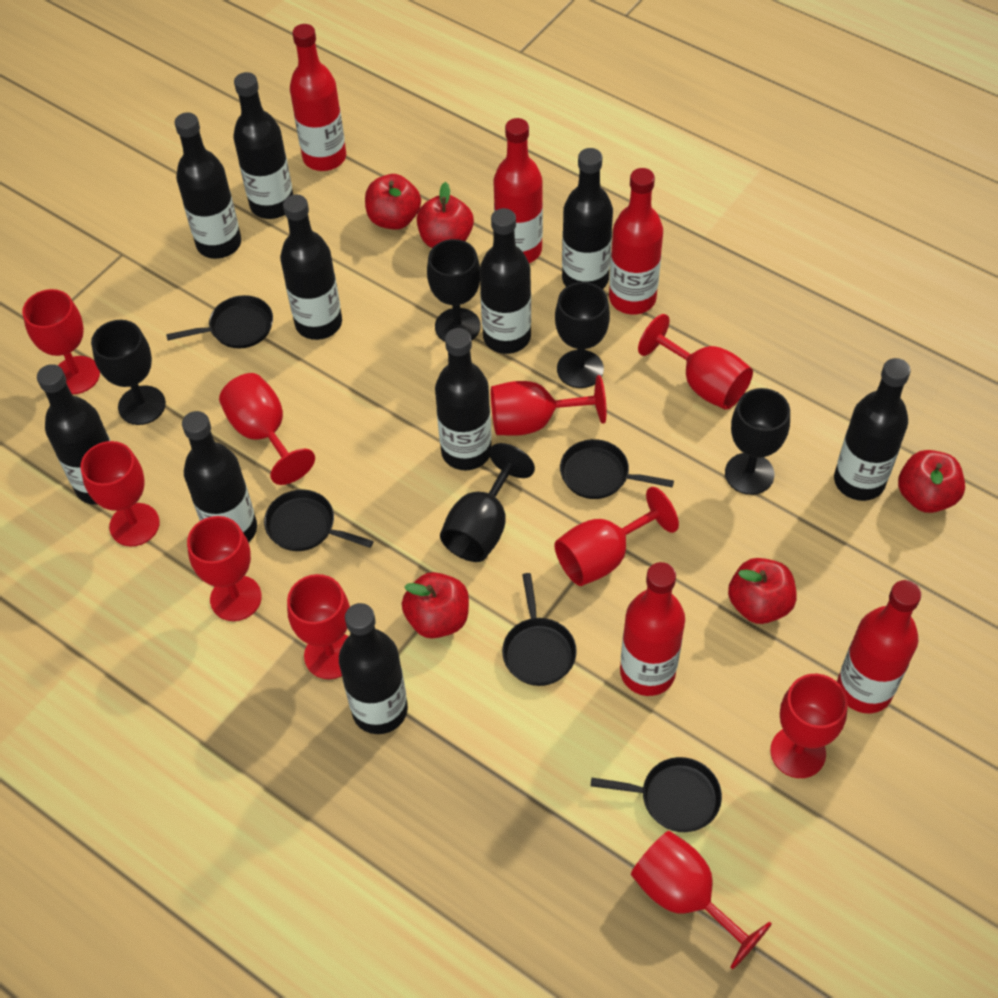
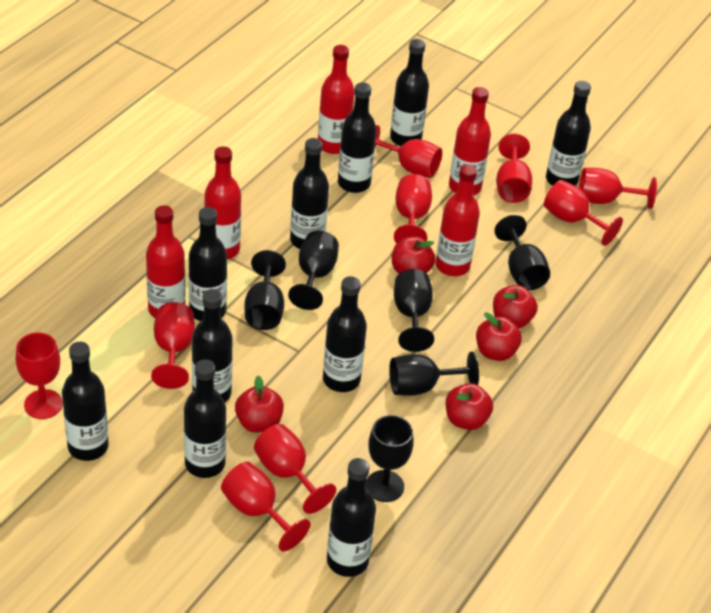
black goblet: 5 -> 6
black pan: 5 -> 0
red goblet: 10 -> 9

